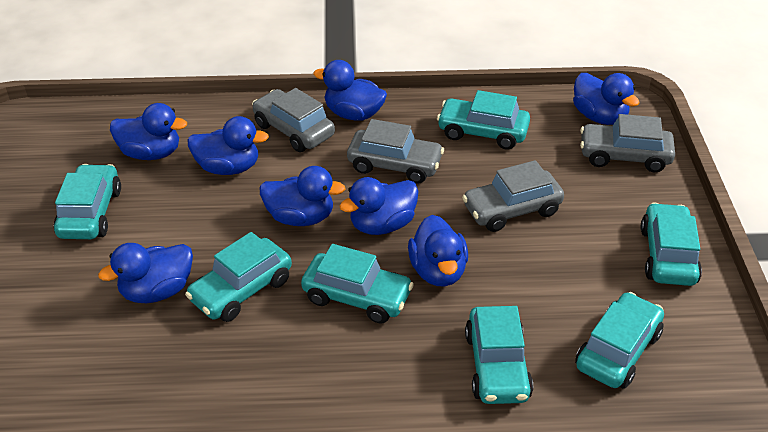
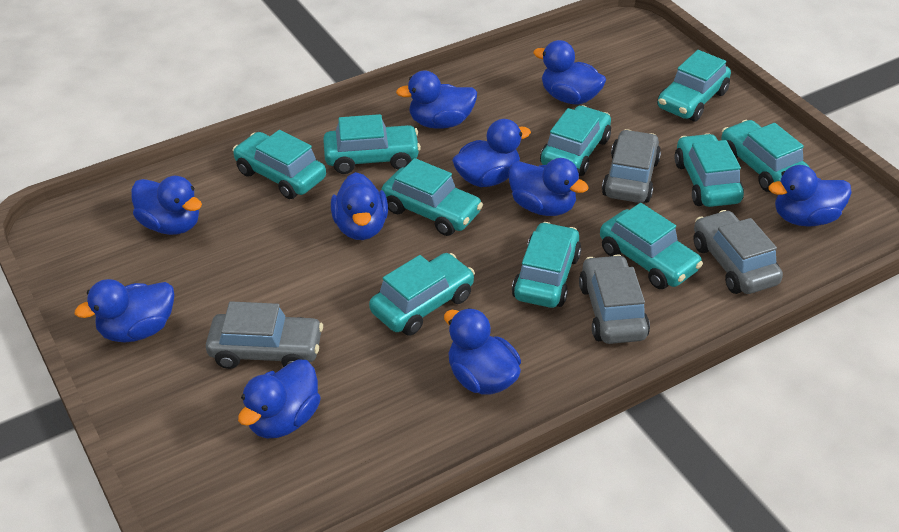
blue duck: 8 -> 10
turquoise car: 7 -> 10

